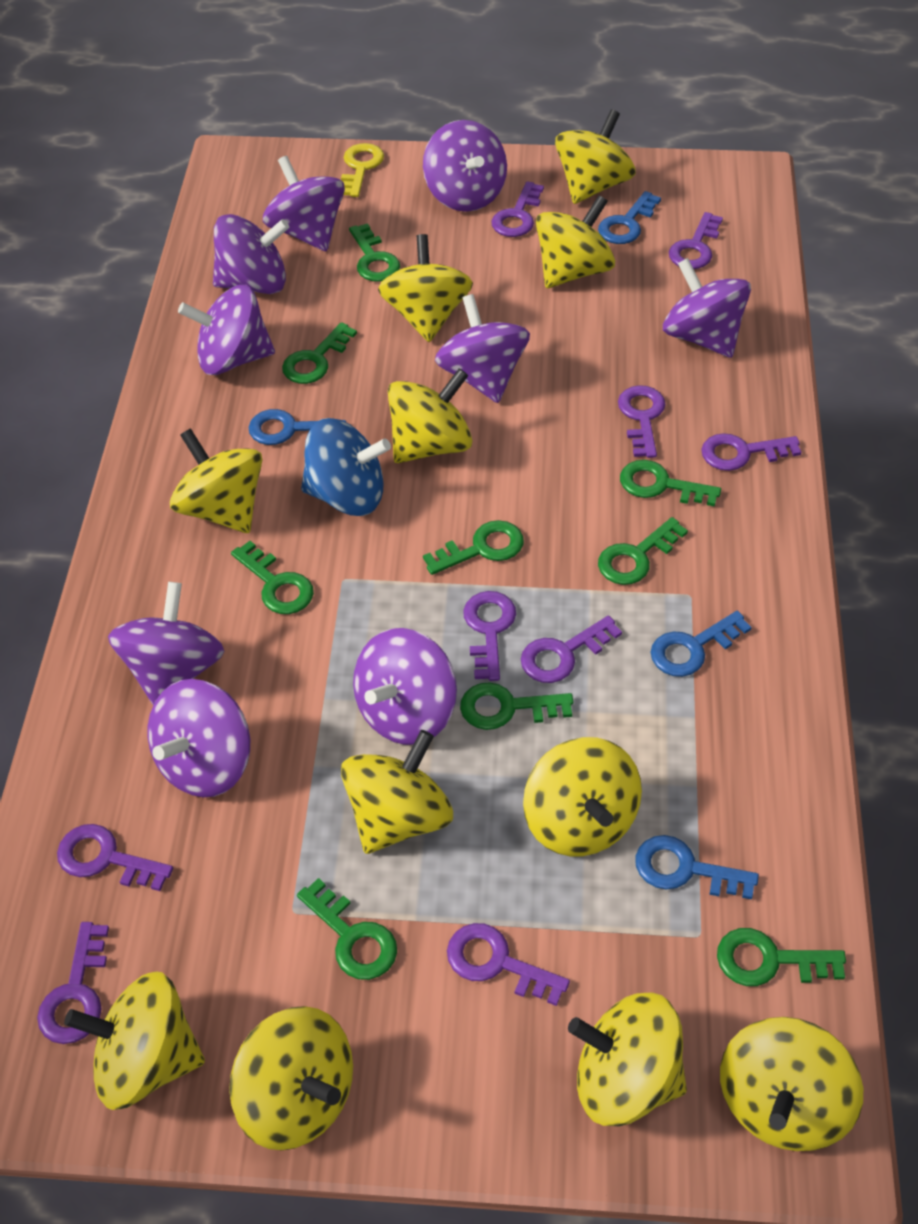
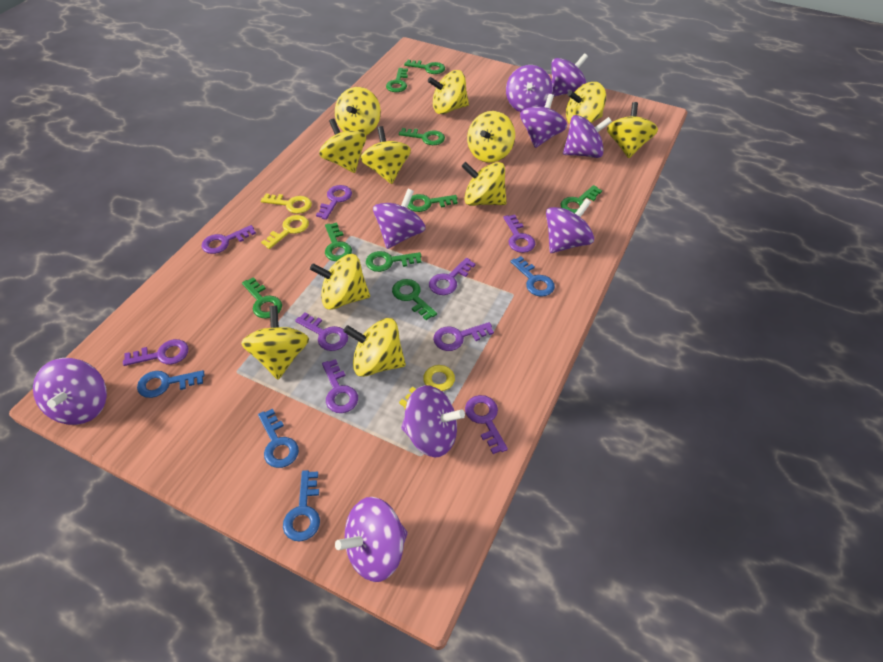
blue spinning top: 1 -> 0
yellow key: 1 -> 3

